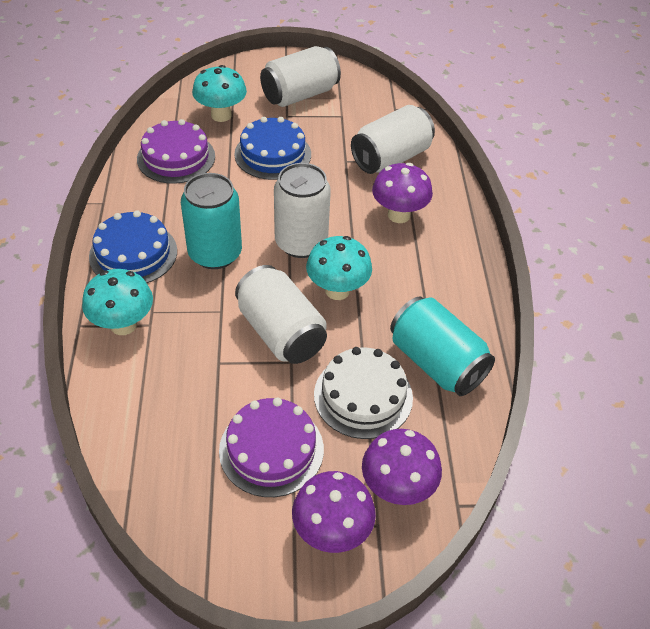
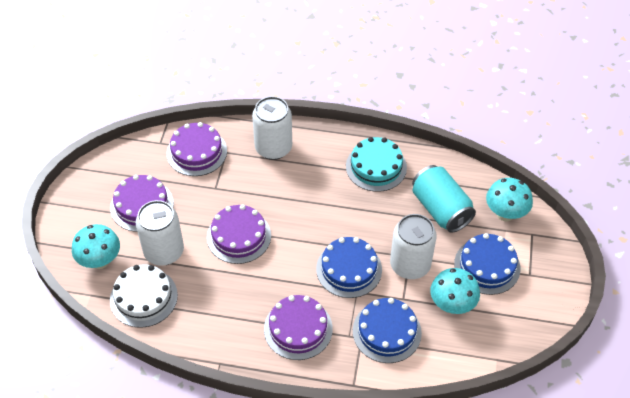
blue cake: 2 -> 3
purple cake: 2 -> 4
purple mushroom: 3 -> 0
turquoise cake: 0 -> 1
turquoise can: 2 -> 1
white can: 4 -> 3

